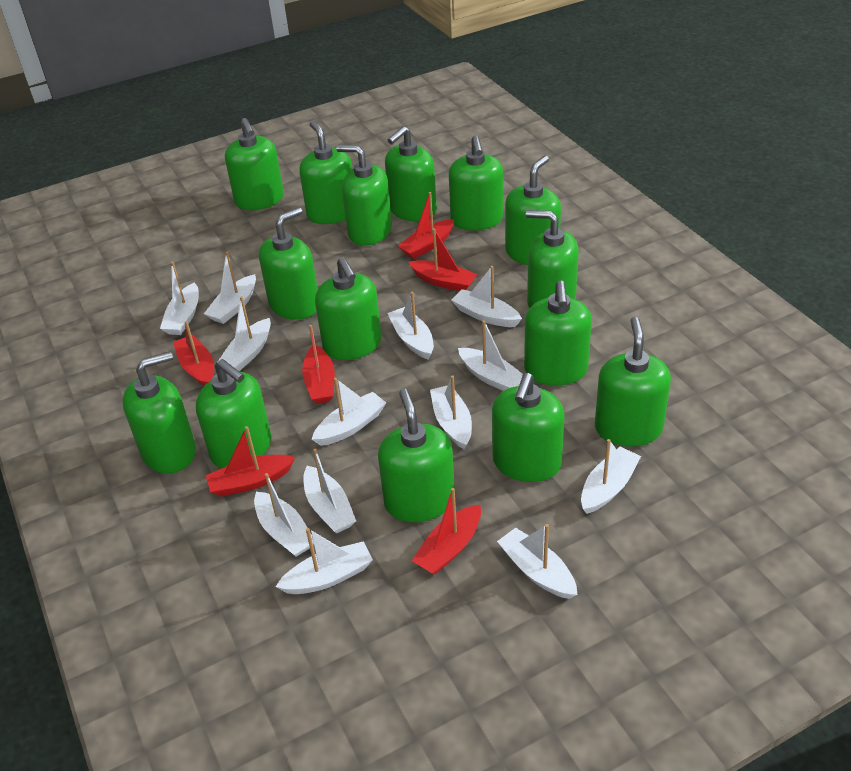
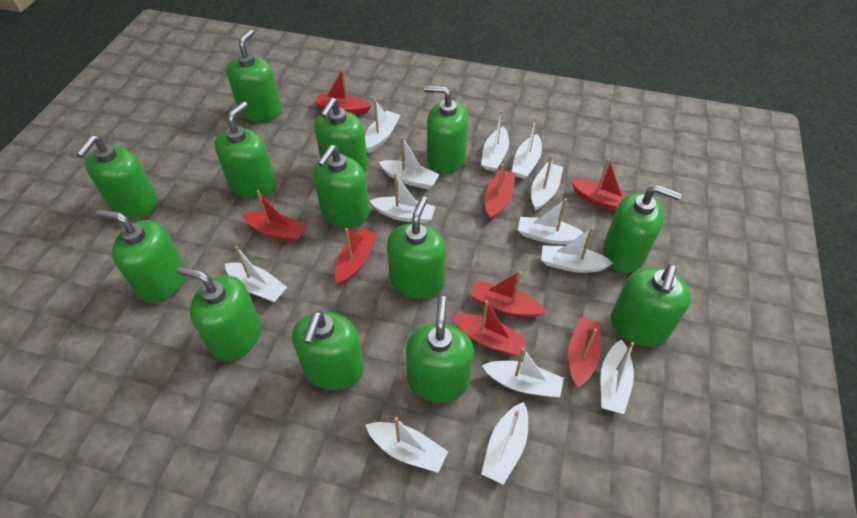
green soap dispenser: 15 -> 13
red boat: 6 -> 8

